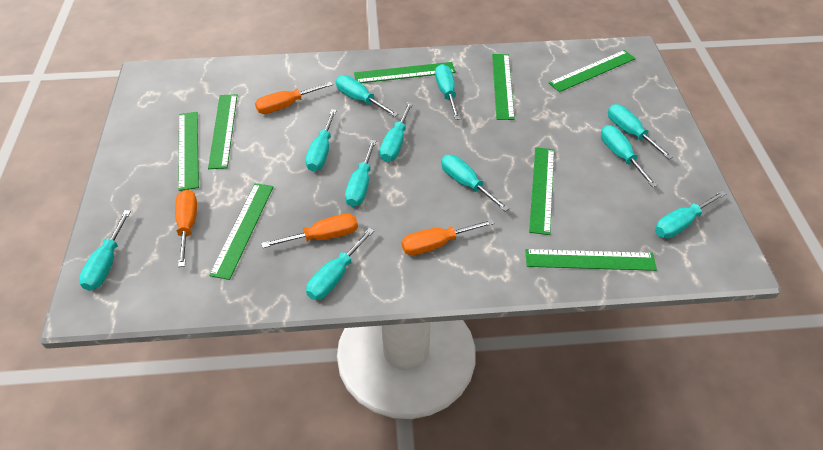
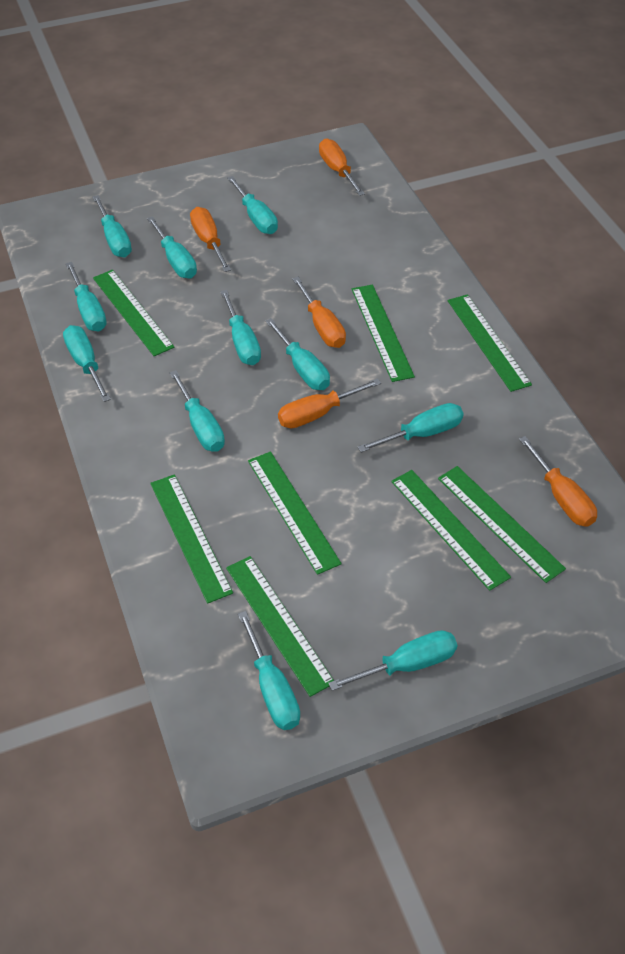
orange screwdriver: 4 -> 5

